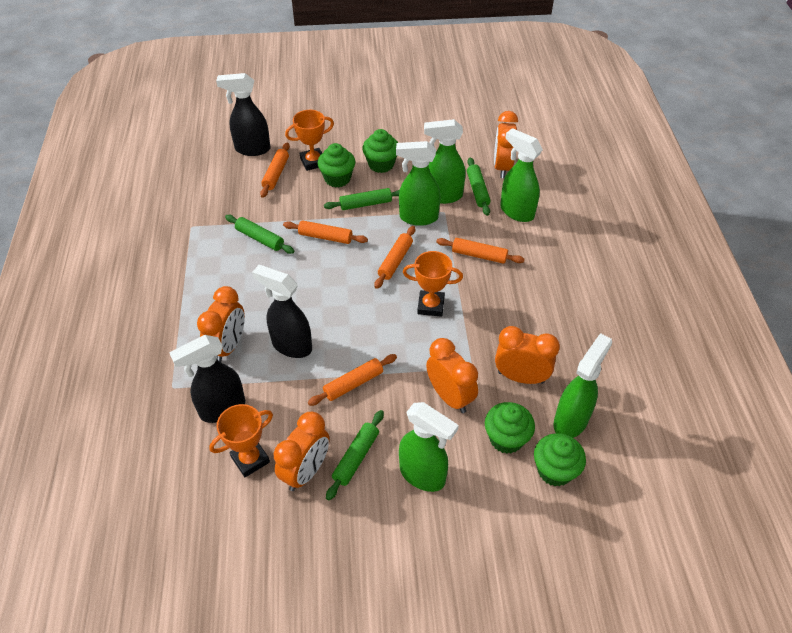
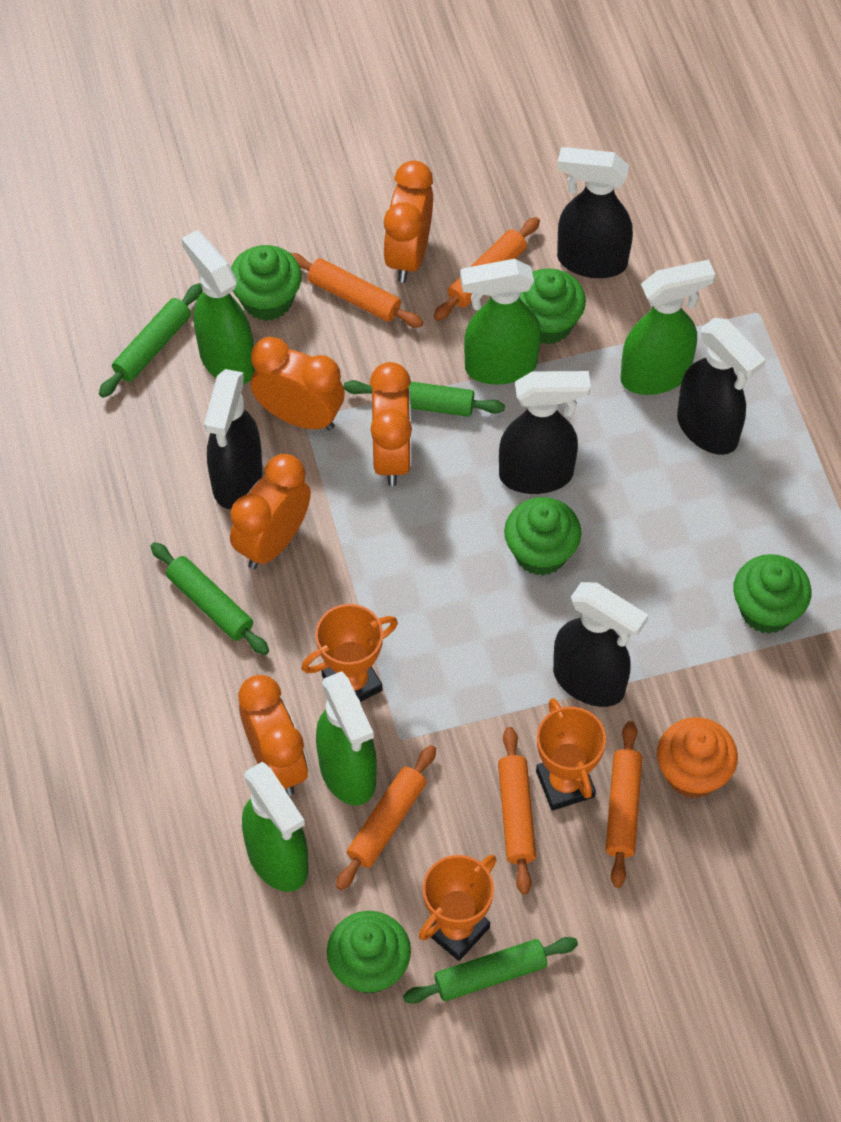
black spray bottle: 3 -> 5
green cupcake: 4 -> 5
orange cupcake: 0 -> 1

